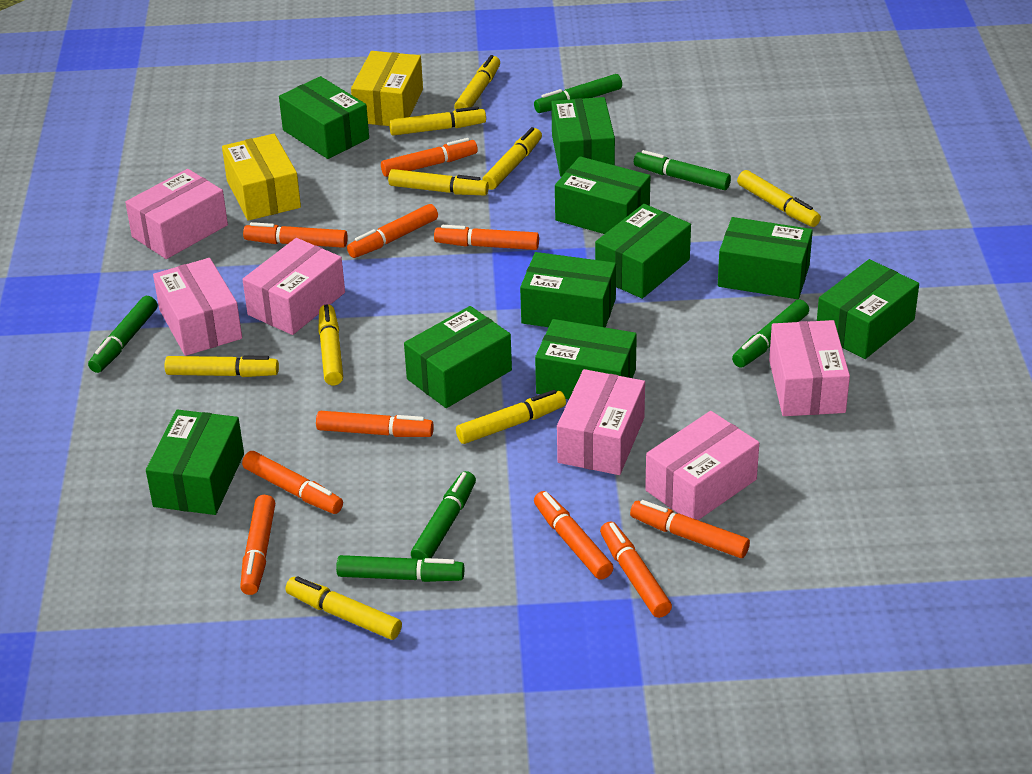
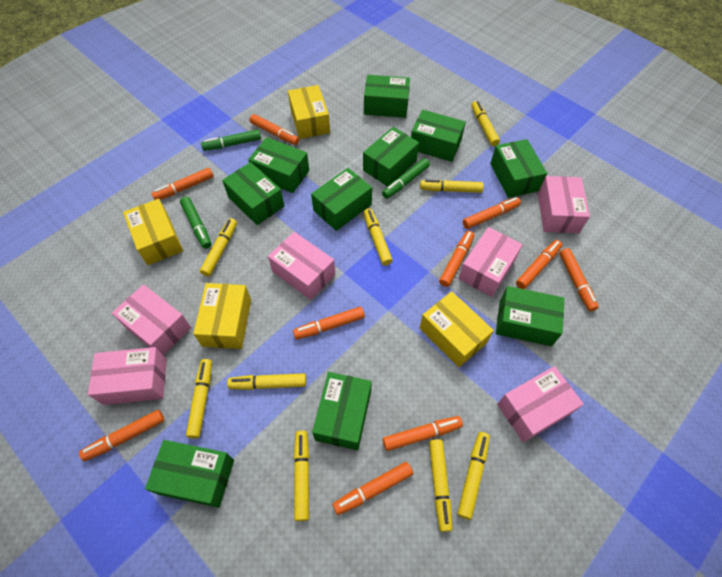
green marker: 6 -> 3
yellow box: 2 -> 4

